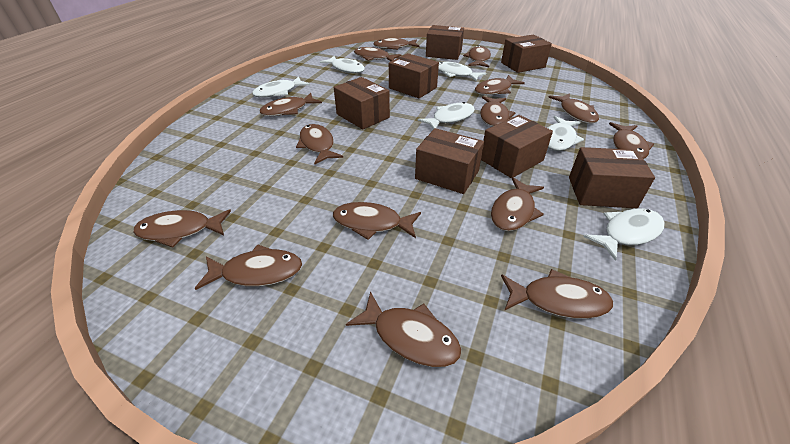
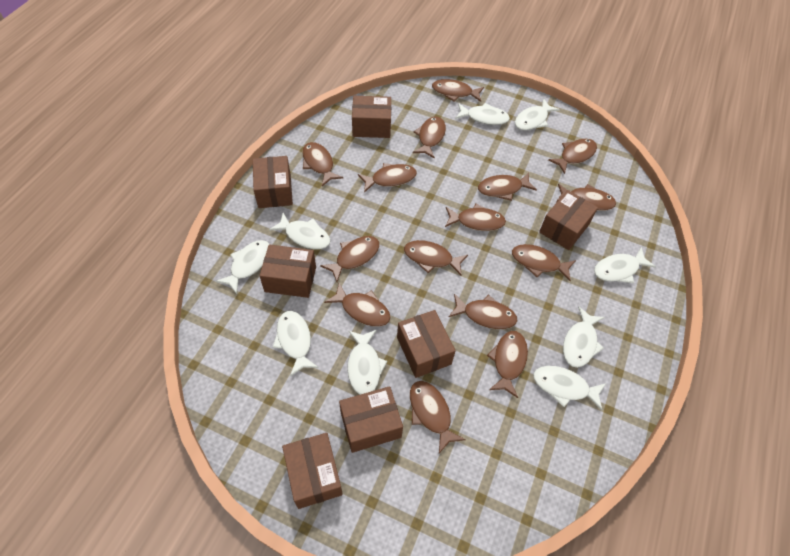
white fish: 6 -> 9

